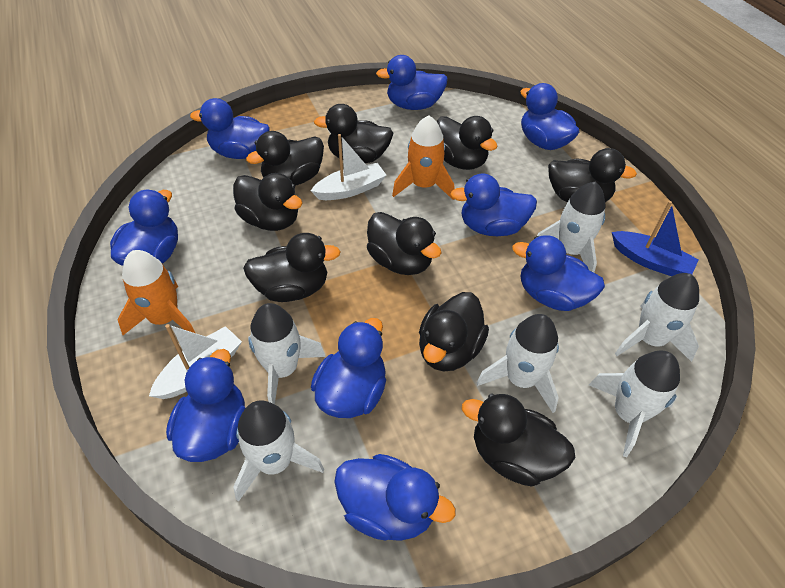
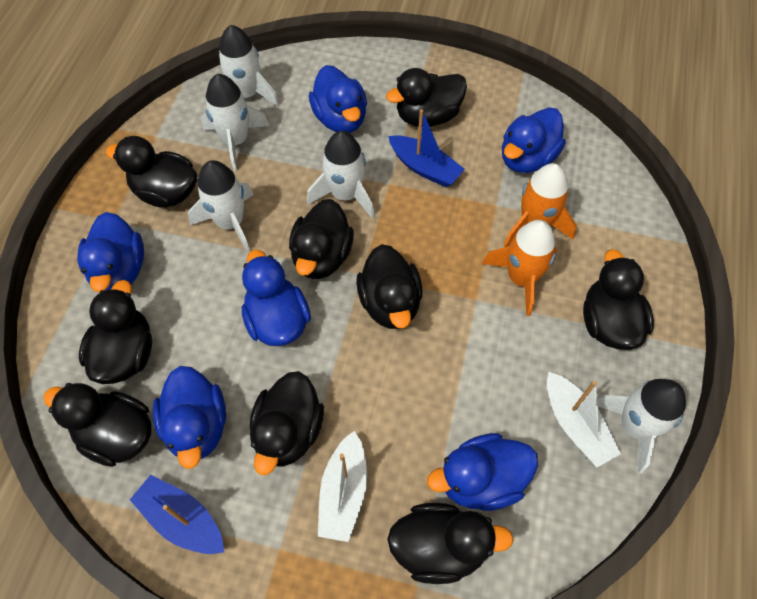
blue boat: 1 -> 2
blue duck: 9 -> 6
white rocket: 6 -> 5

